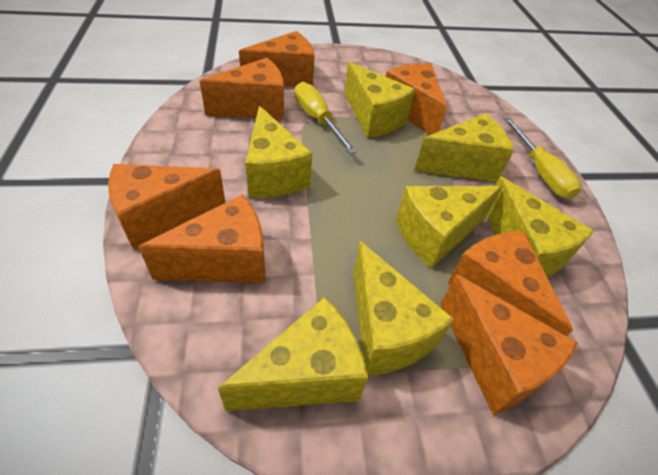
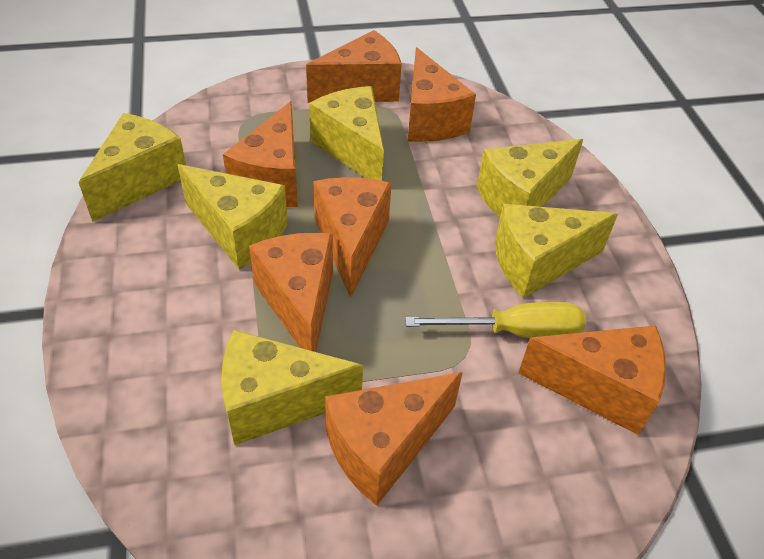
yellow cheese: 7 -> 6
yellow screwdriver: 2 -> 1

